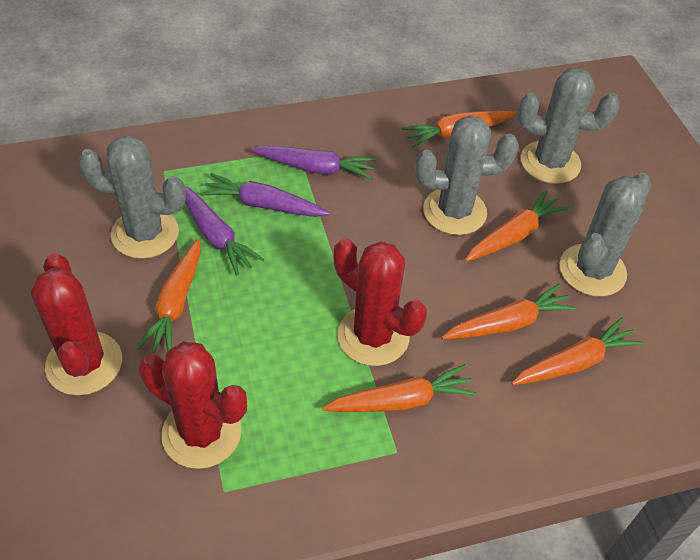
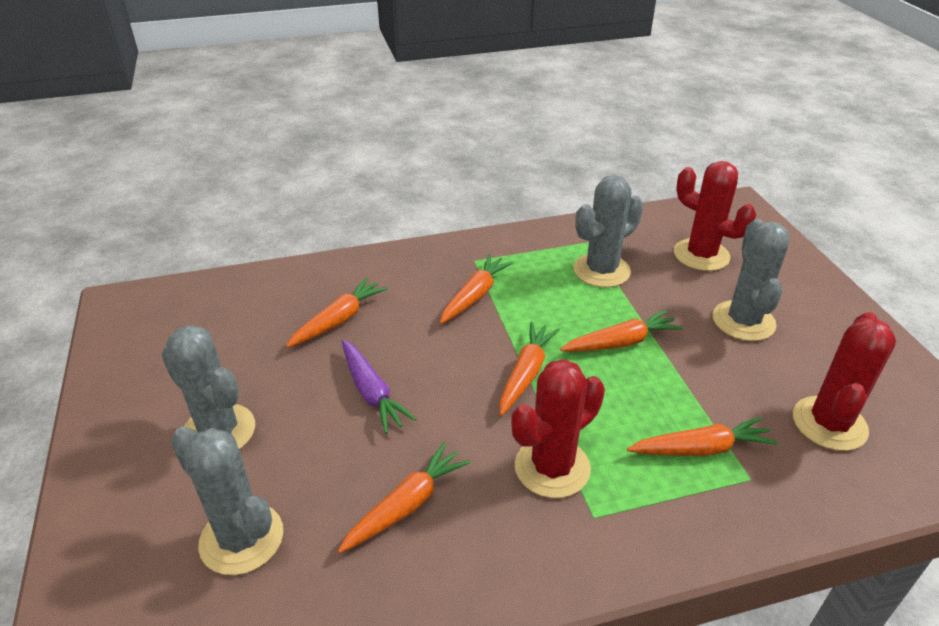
purple carrot: 3 -> 1

